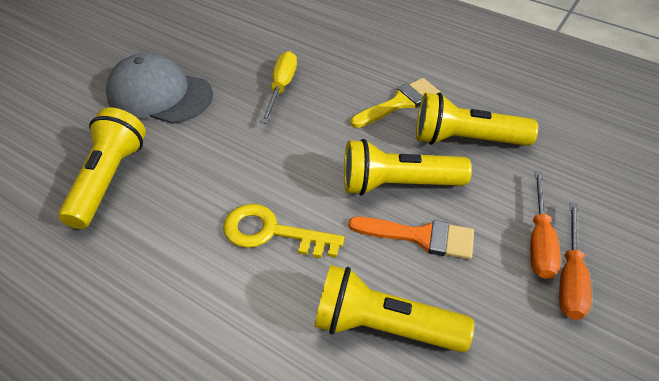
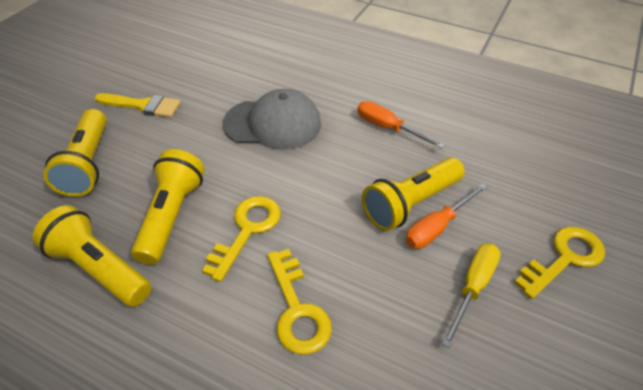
orange brush: 1 -> 0
yellow key: 1 -> 3

